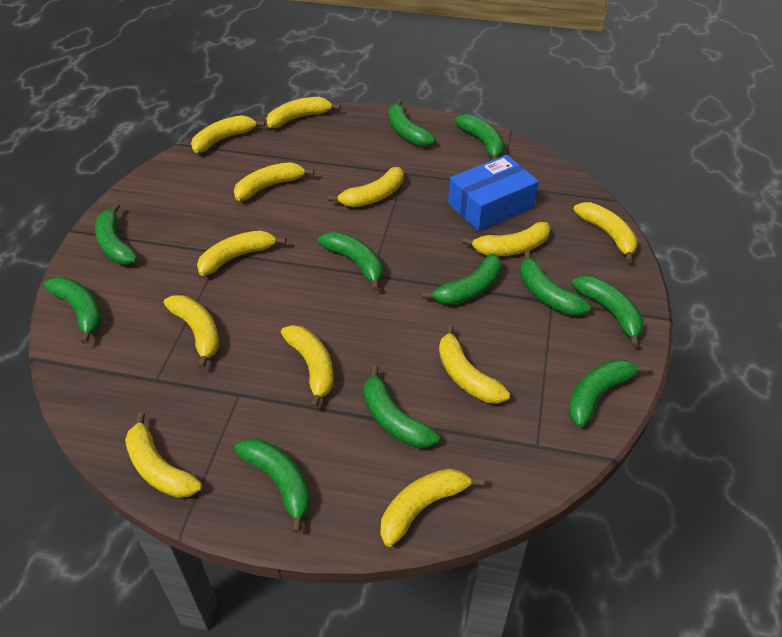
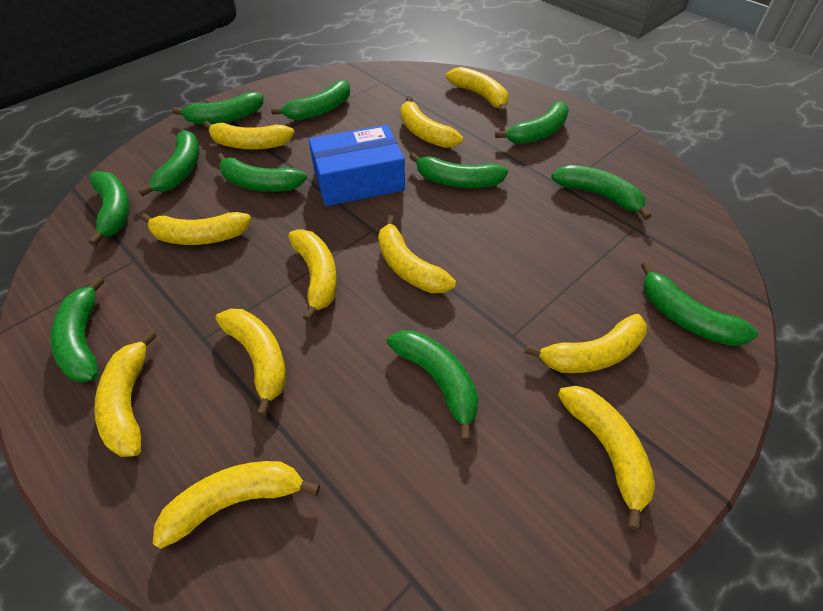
yellow banana: 12 -> 11

